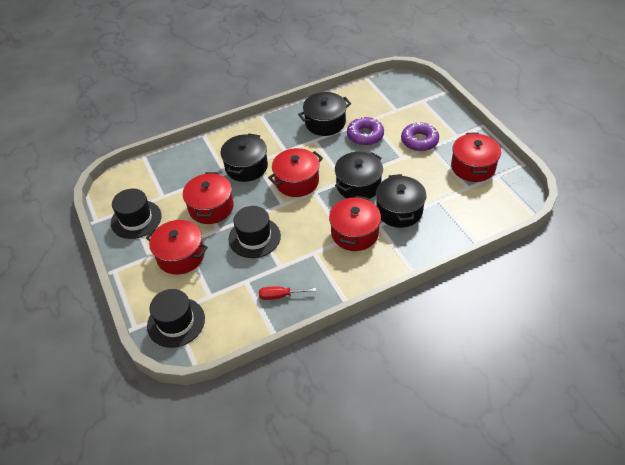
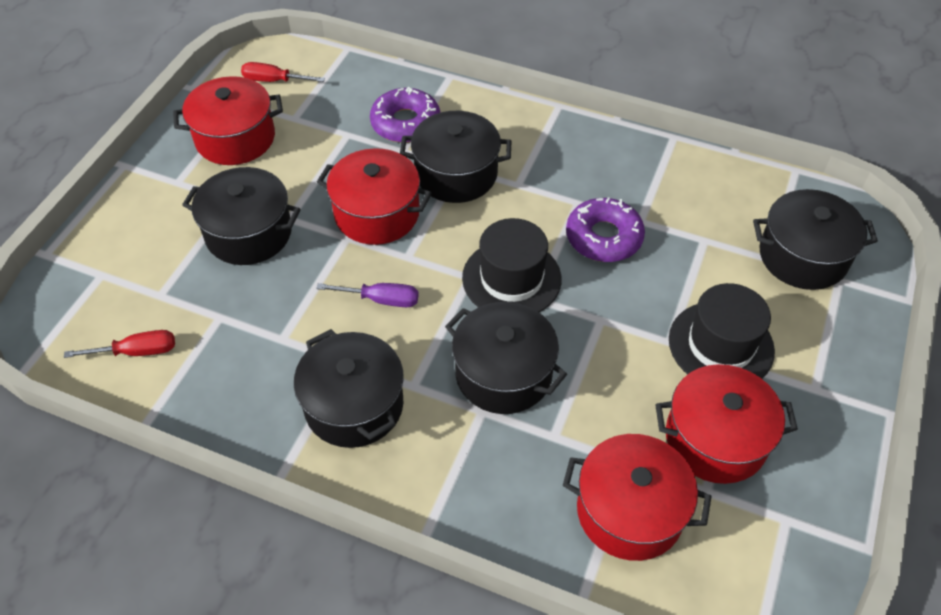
black hat: 3 -> 2
black pot: 4 -> 5
purple screwdriver: 0 -> 1
red pot: 5 -> 4
red screwdriver: 1 -> 2

